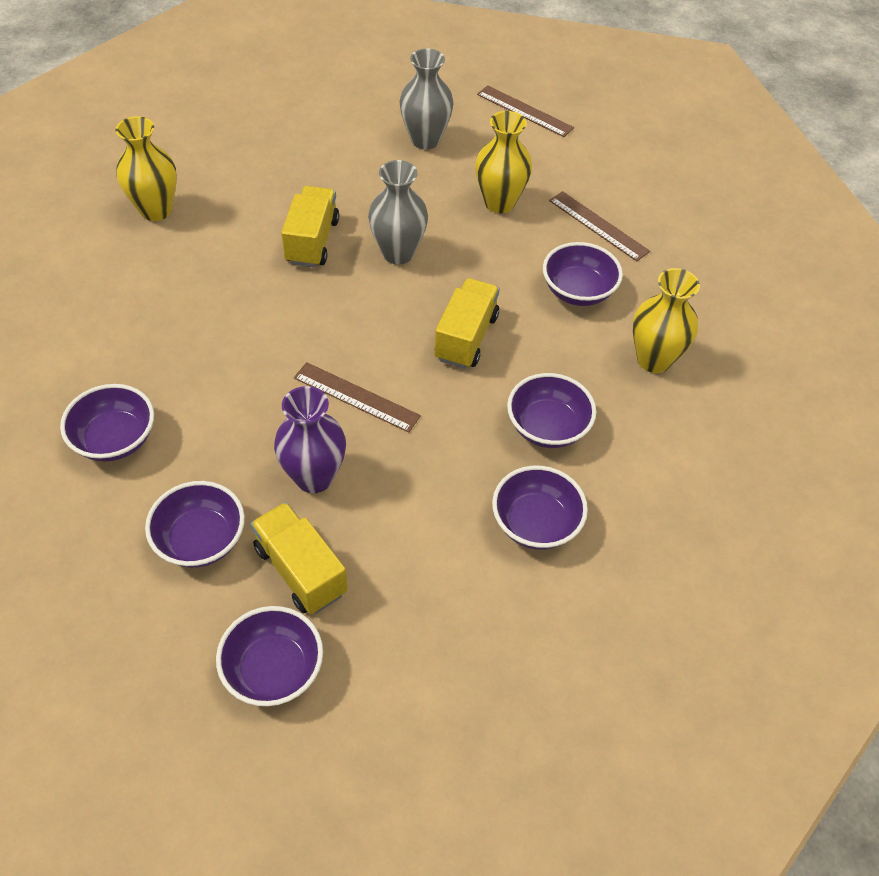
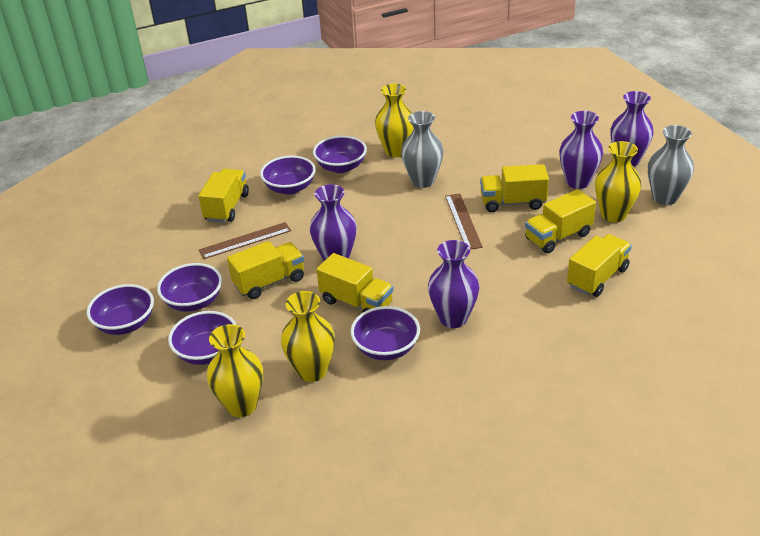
brown ruler: 3 -> 2
purple vase: 1 -> 4
yellow truck: 3 -> 6
yellow vase: 3 -> 4

